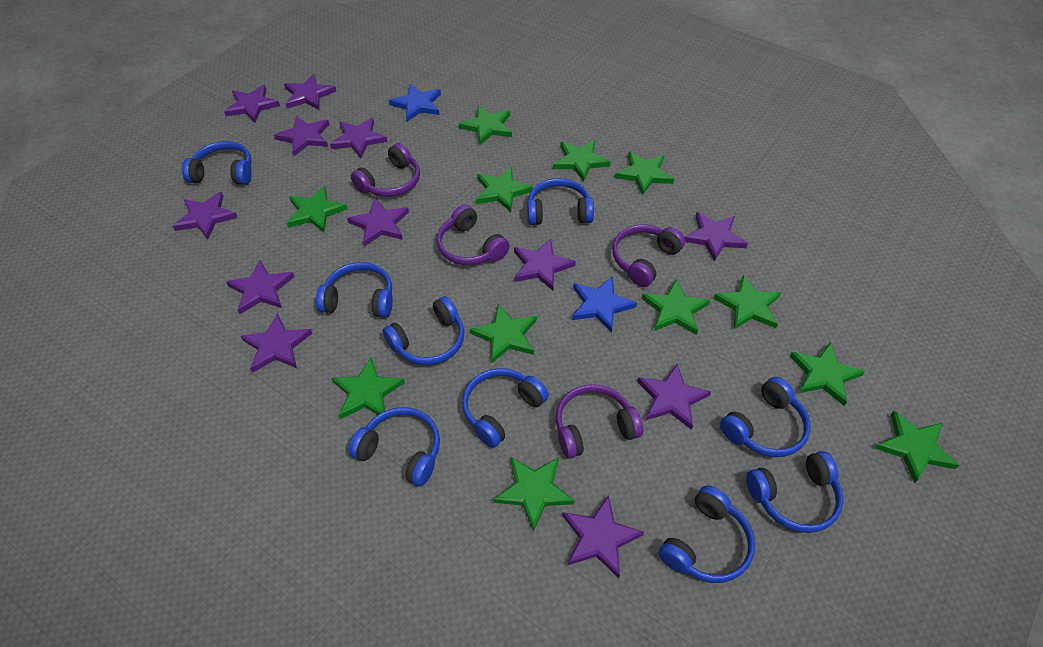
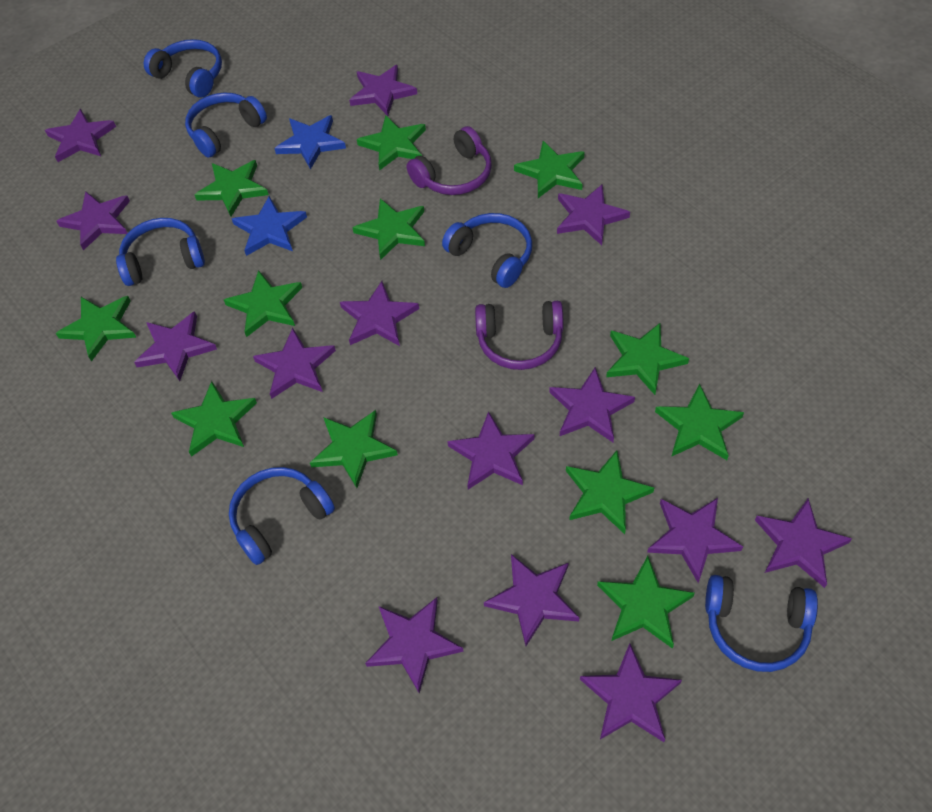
blue headphones: 9 -> 6
purple headphones: 4 -> 2
purple star: 12 -> 14

